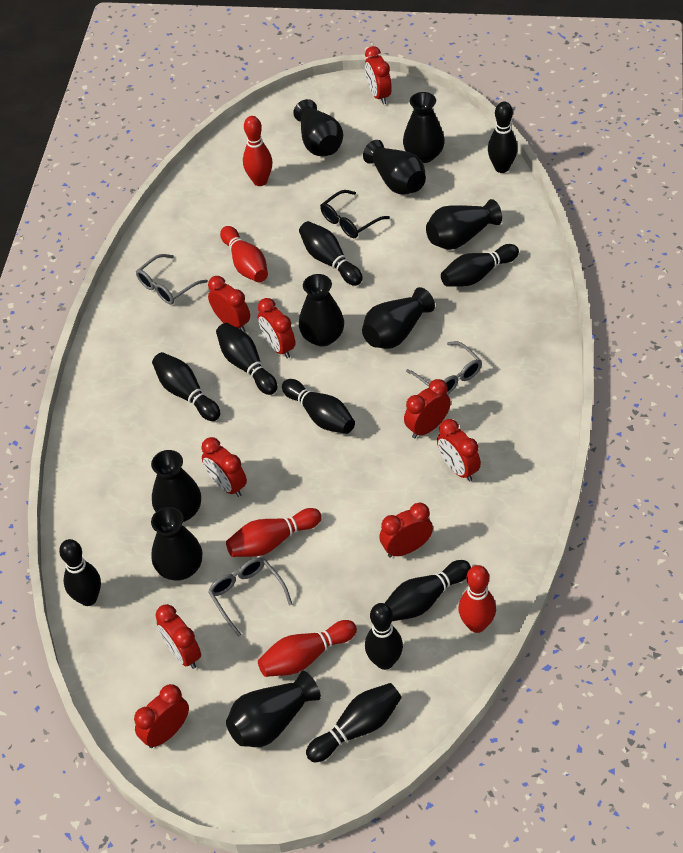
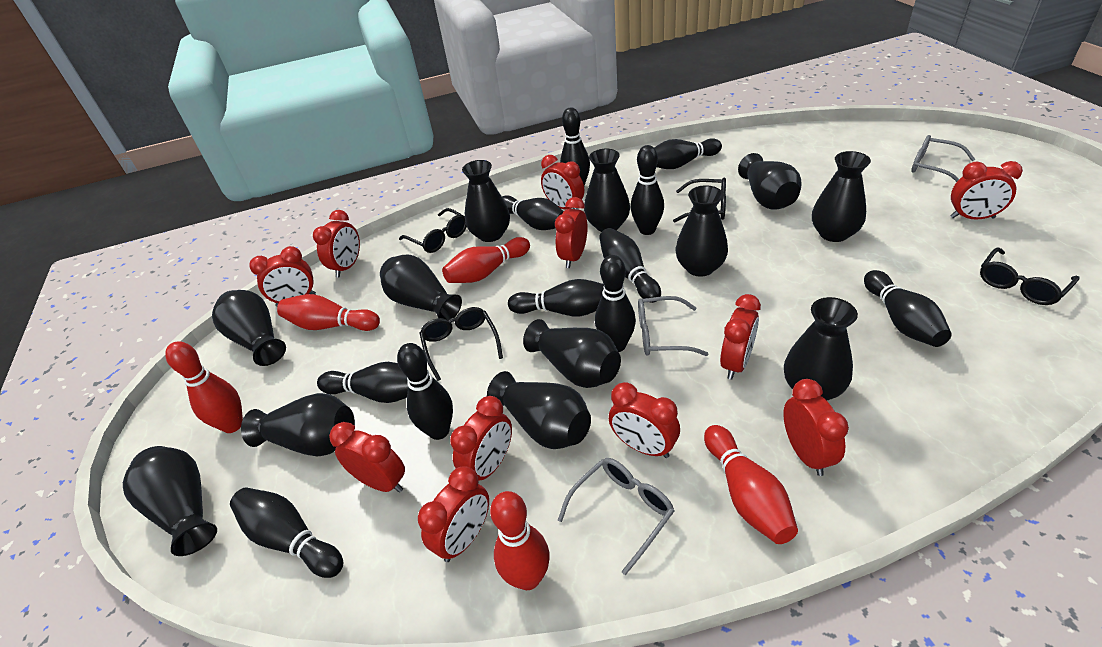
black bowling pin: 10 -> 11
black glasses: 1 -> 4
black vase: 9 -> 12
red clock: 9 -> 11

